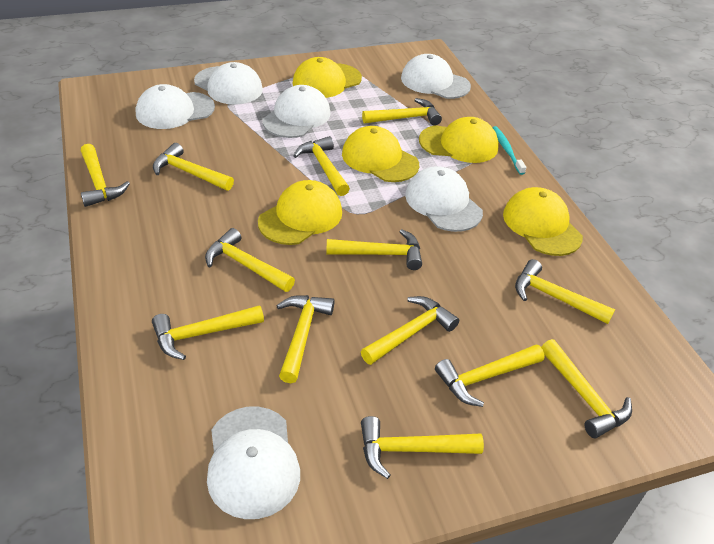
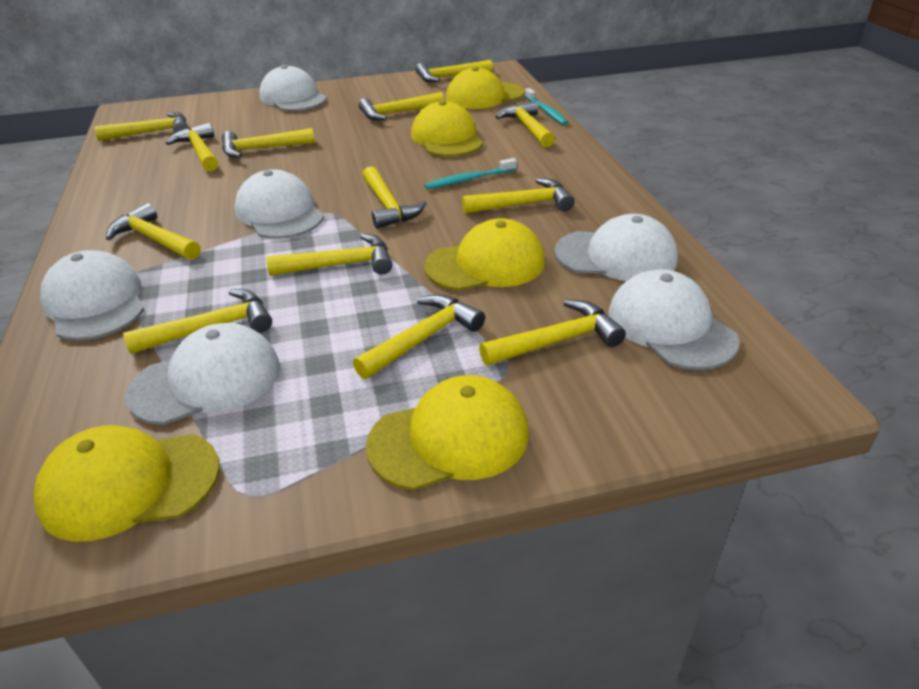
turquoise toothbrush: 1 -> 2

